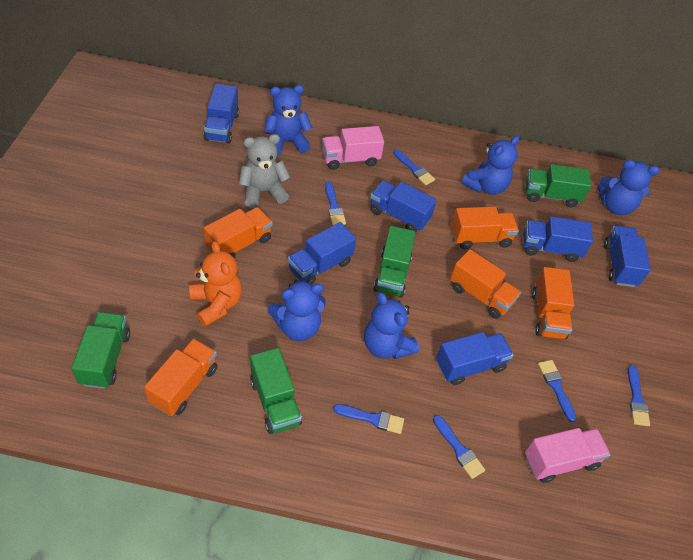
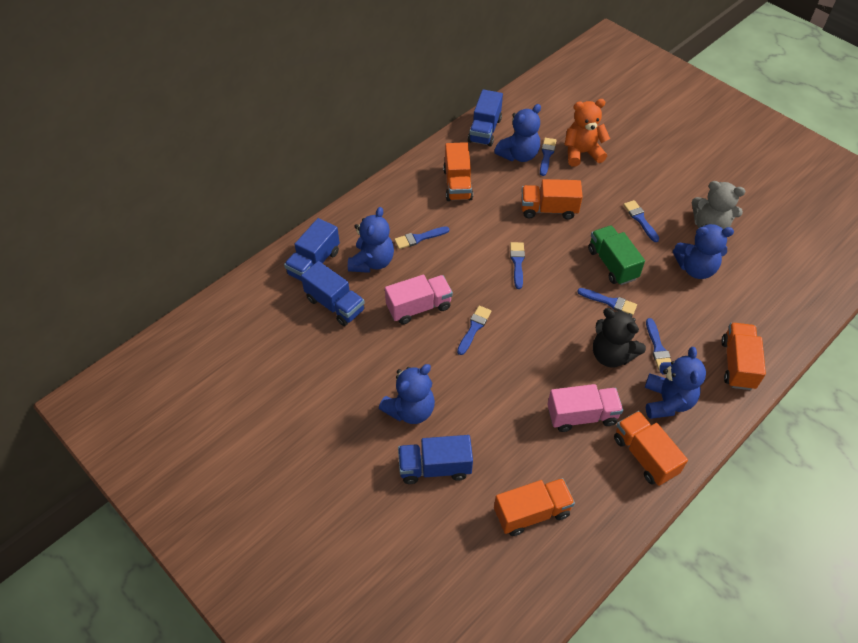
black teddy bear: 0 -> 1
blue brush: 6 -> 7
blue truck: 6 -> 4
green truck: 4 -> 1

